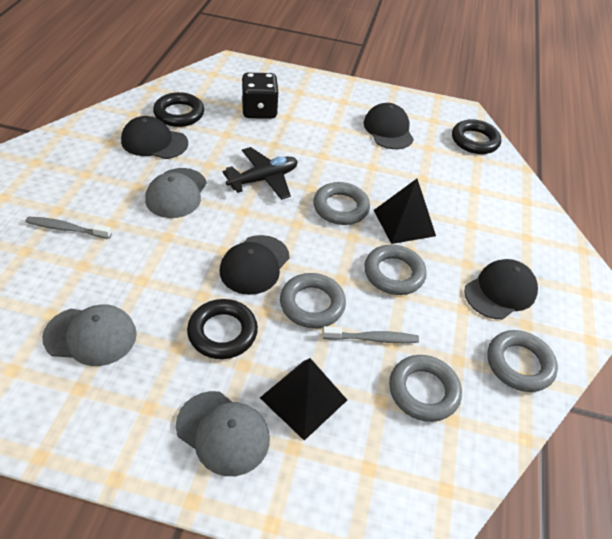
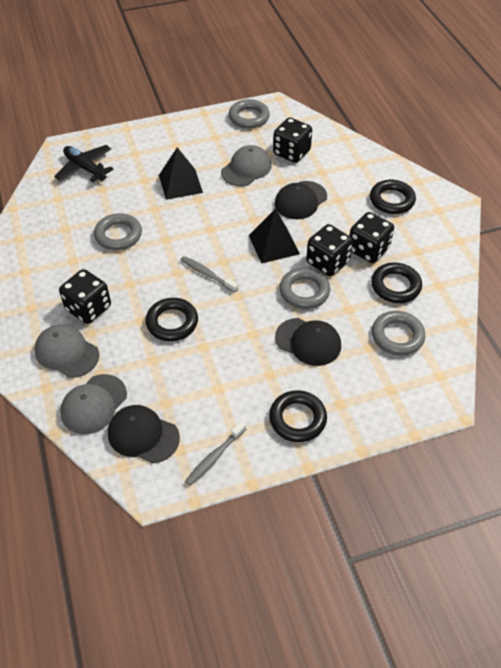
black cap: 4 -> 3
black dice: 1 -> 4
black ring: 3 -> 4
grey ring: 5 -> 4

